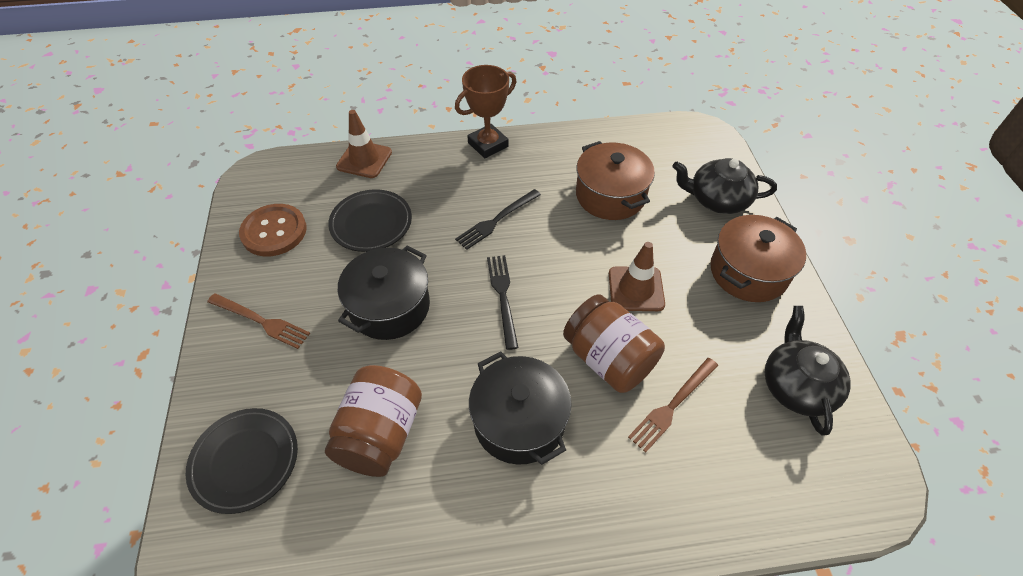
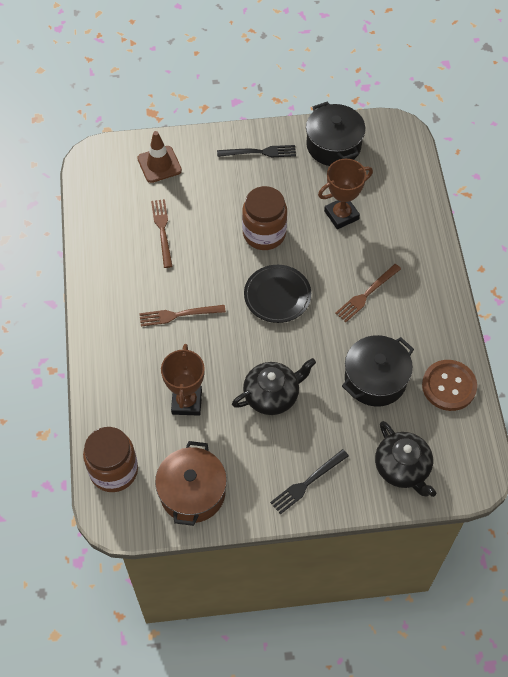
black plate: 2 -> 1
brown fork: 2 -> 3
brown pot: 2 -> 1
brown traffic cone: 2 -> 1
brown trophy: 1 -> 2

